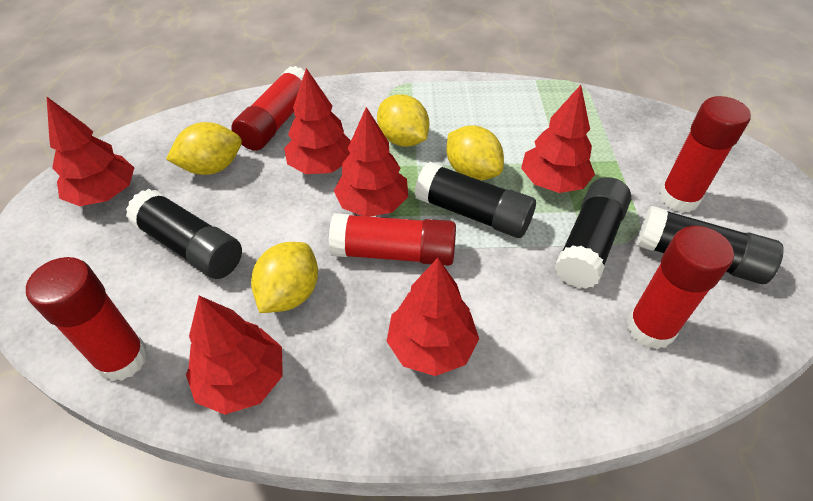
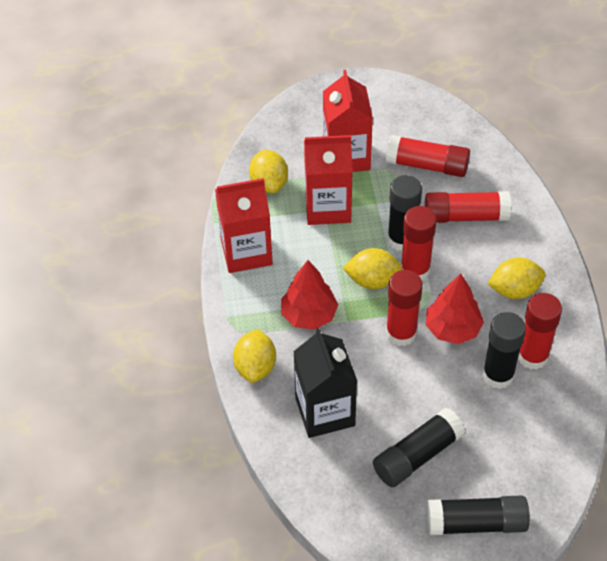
black carton: 0 -> 1
red carton: 0 -> 3
red tree: 6 -> 2

